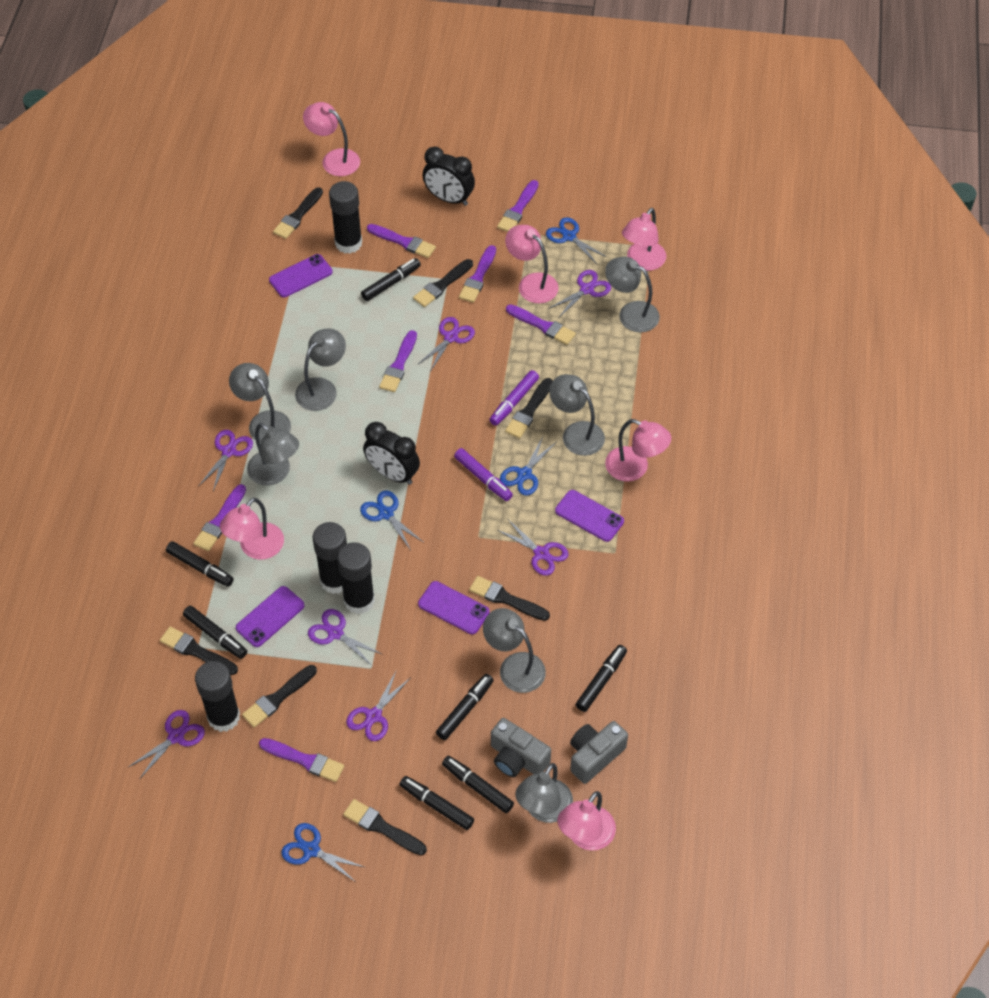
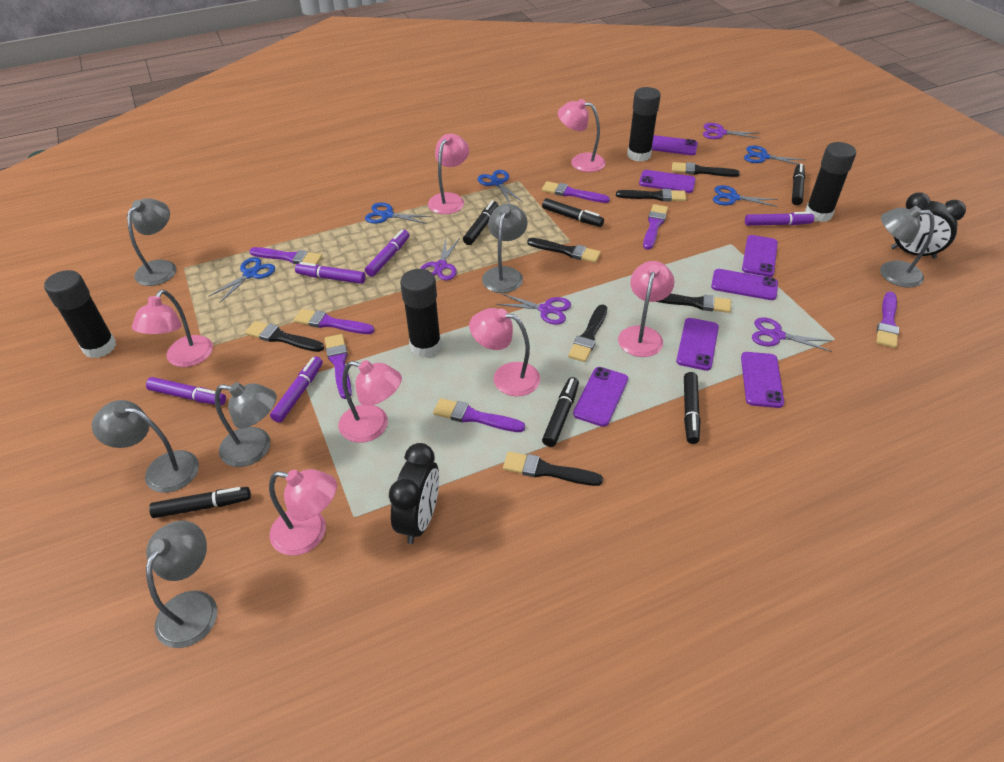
black marker: 7 -> 6
blue scissors: 4 -> 5
grey camera: 2 -> 0
grey lamp: 7 -> 6
pink lamp: 6 -> 7
purple marker: 2 -> 5
purple phone: 4 -> 7
purple scissors: 7 -> 4

